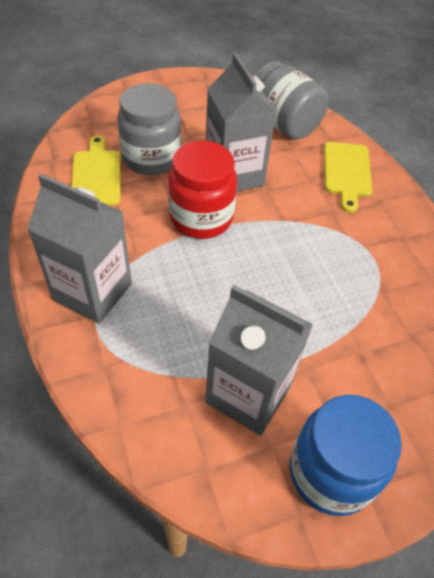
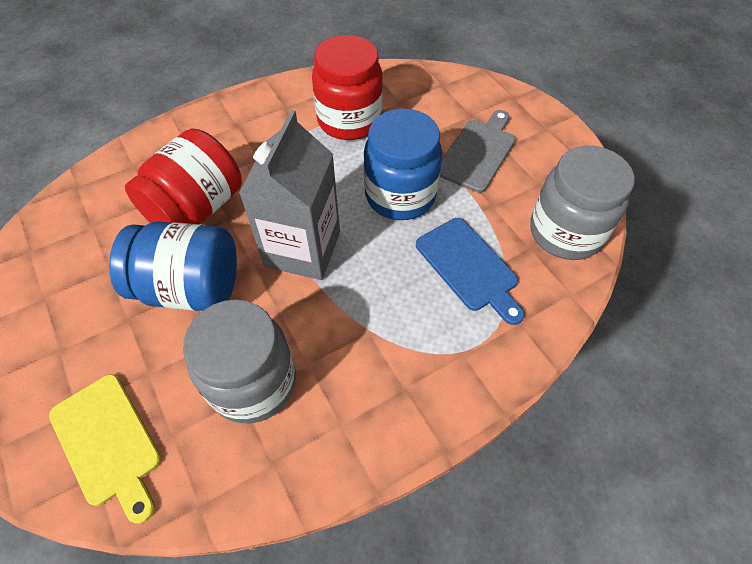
blue cutting board: 0 -> 1
blue jar: 1 -> 2
grey carton: 3 -> 1
grey cutting board: 0 -> 1
red jar: 1 -> 2
yellow cutting board: 2 -> 1

